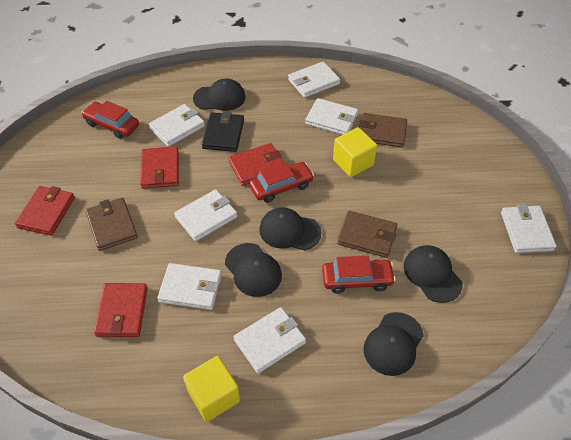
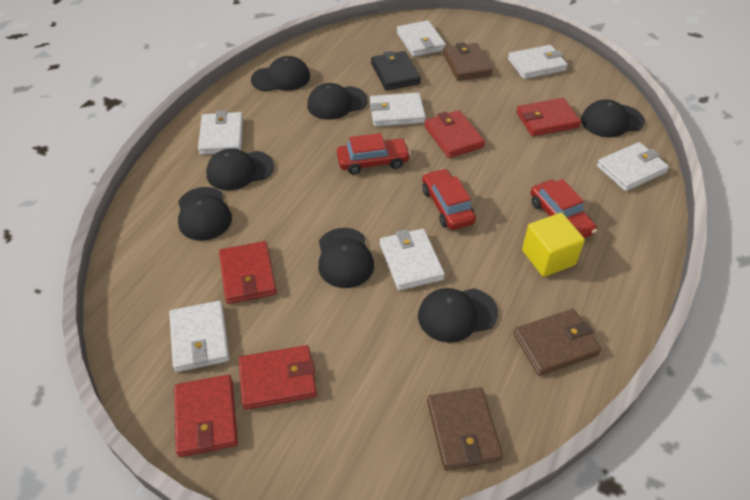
black cap: 5 -> 7
red wallet: 4 -> 5
yellow cube: 2 -> 1

